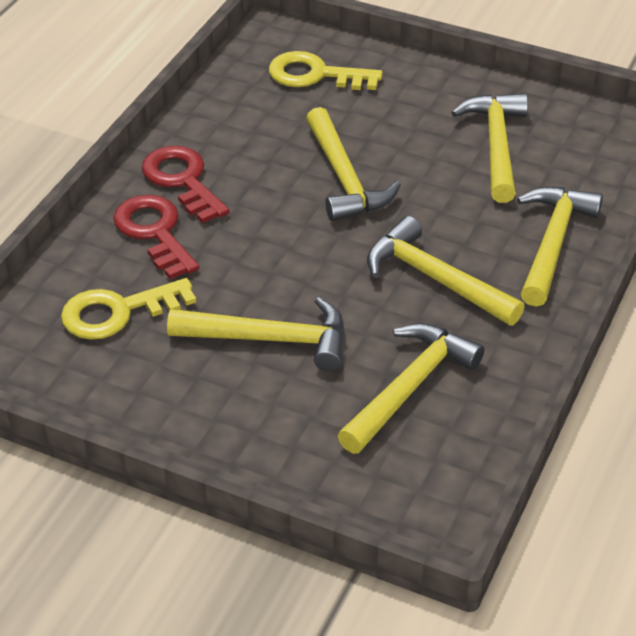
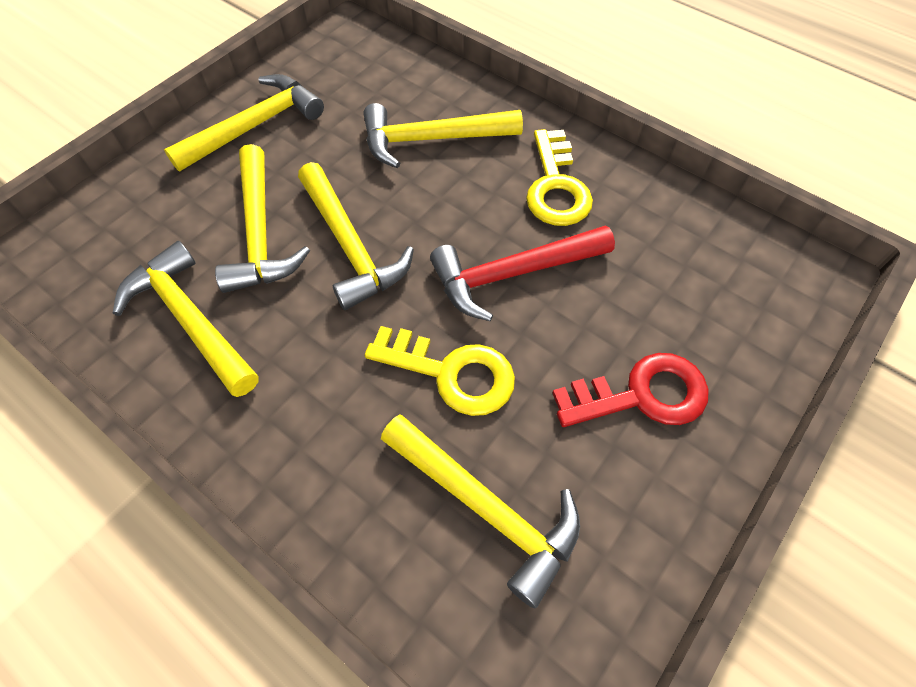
red hammer: 0 -> 1
red key: 2 -> 1

